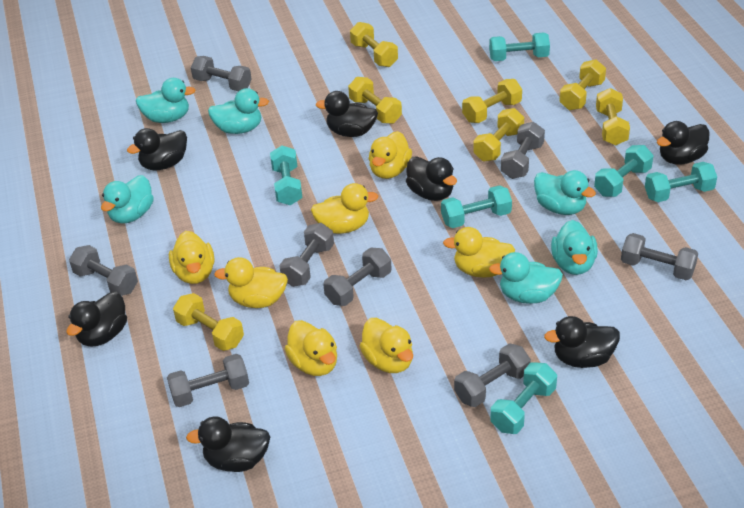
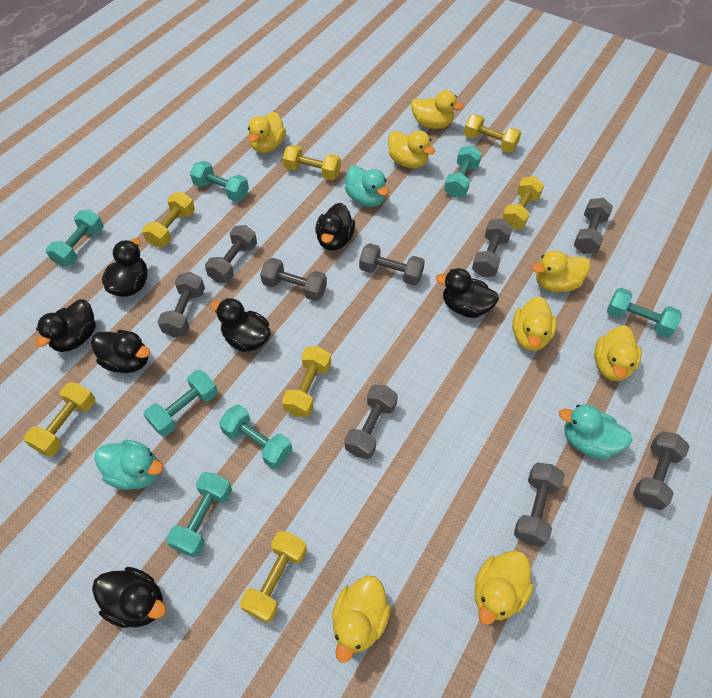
grey dumbbell: 8 -> 9
turquoise duck: 6 -> 3
turquoise dumbbell: 6 -> 7
yellow duck: 7 -> 8

